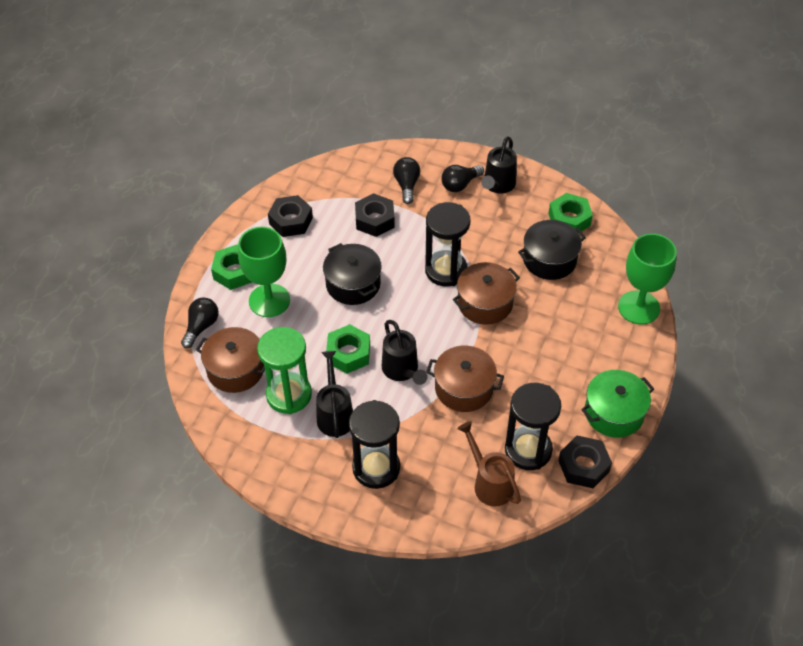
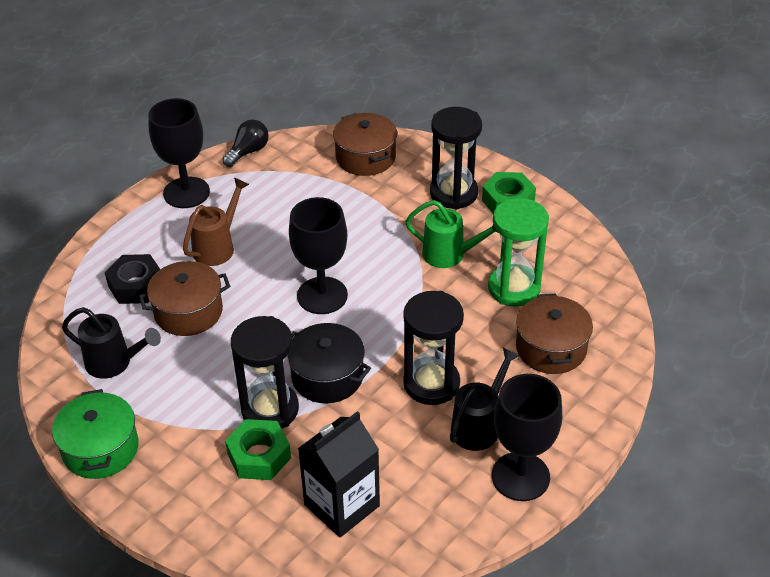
black carton: 0 -> 1
black goblet: 0 -> 3
black light bulb: 3 -> 1
black nut: 3 -> 1
black pot: 2 -> 1
black watering can: 3 -> 2
green goblet: 2 -> 0
green nut: 3 -> 2
green watering can: 0 -> 1

